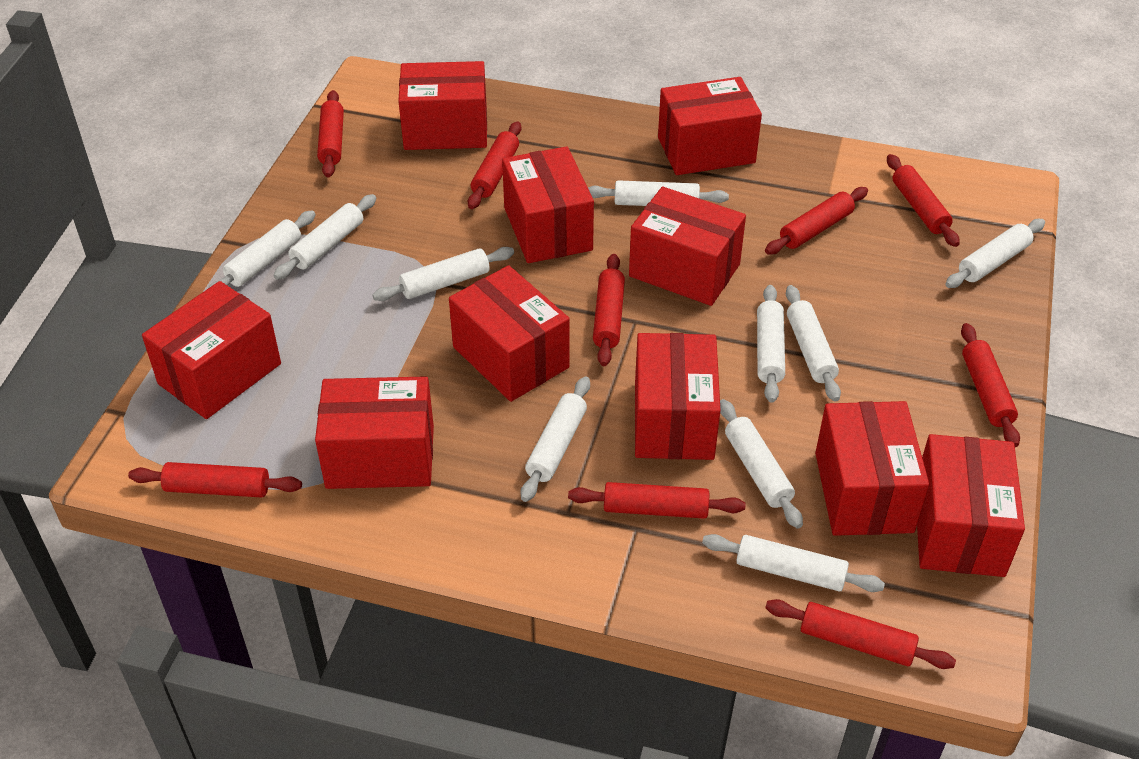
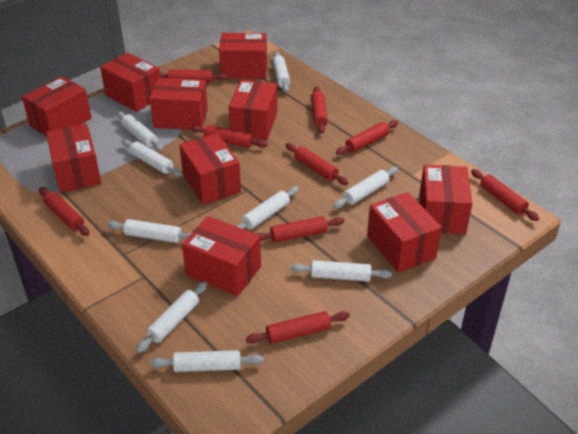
white rolling pin: 10 -> 9

